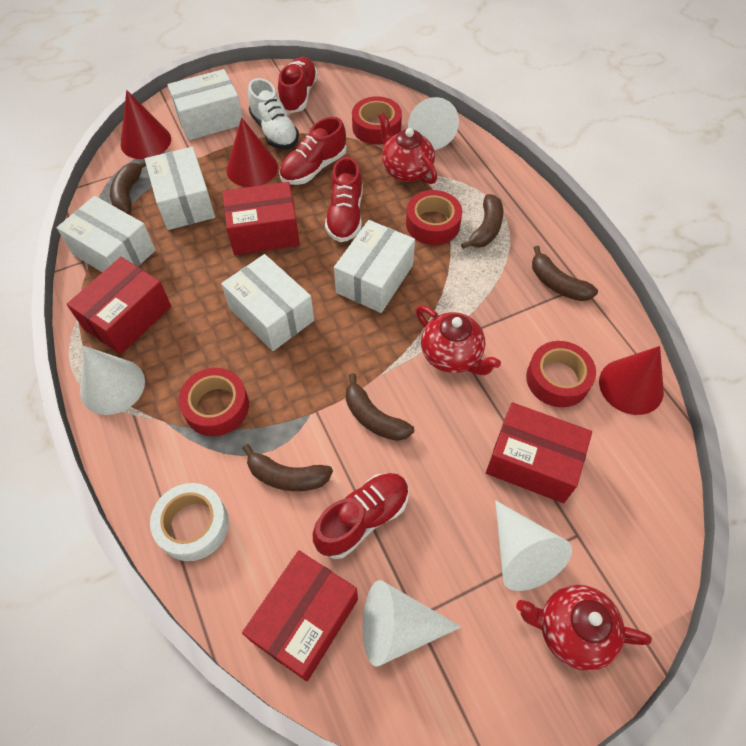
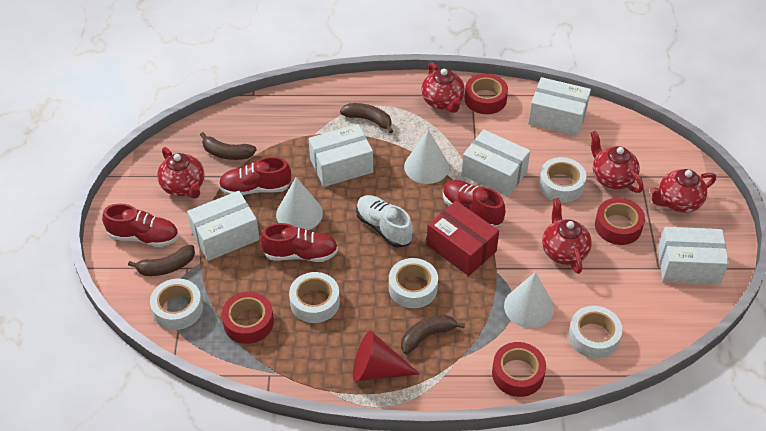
brown banana: 5 -> 4
red box: 4 -> 1
red cone: 3 -> 1
red teapot: 3 -> 5
white cone: 4 -> 3
white tape: 1 -> 5

